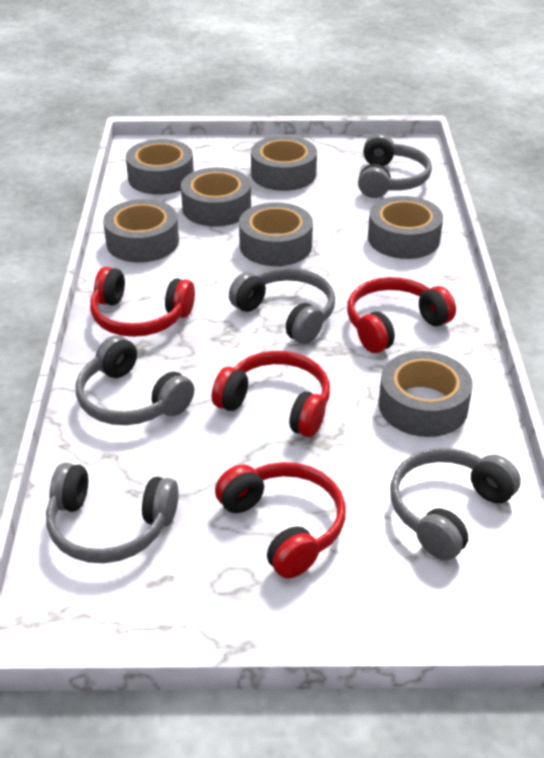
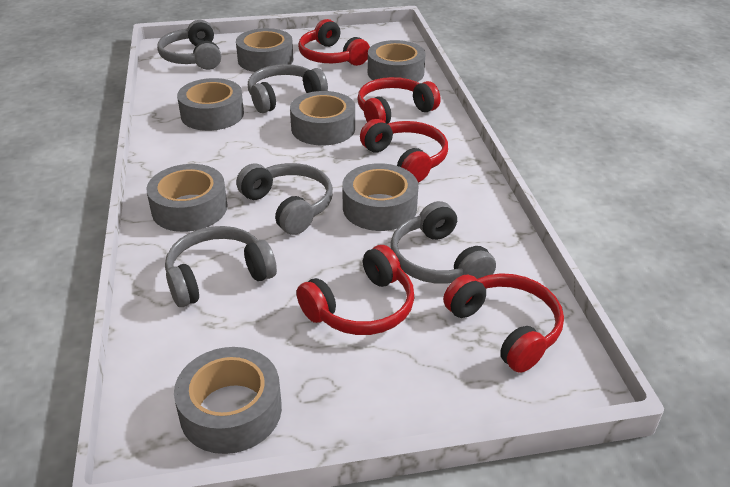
red headphones: 4 -> 5

